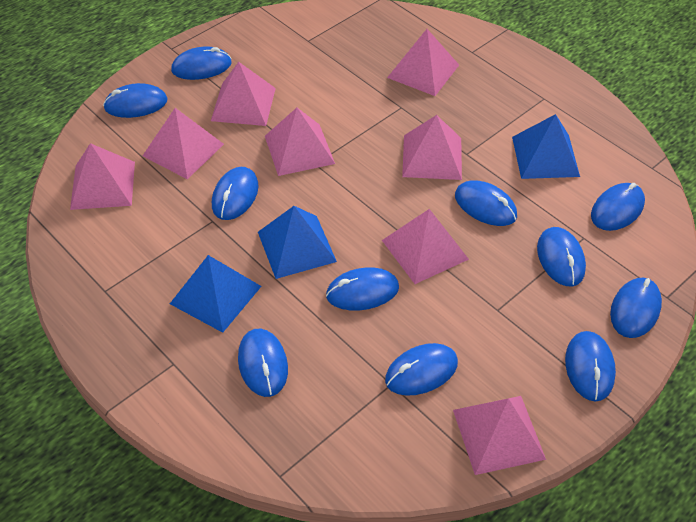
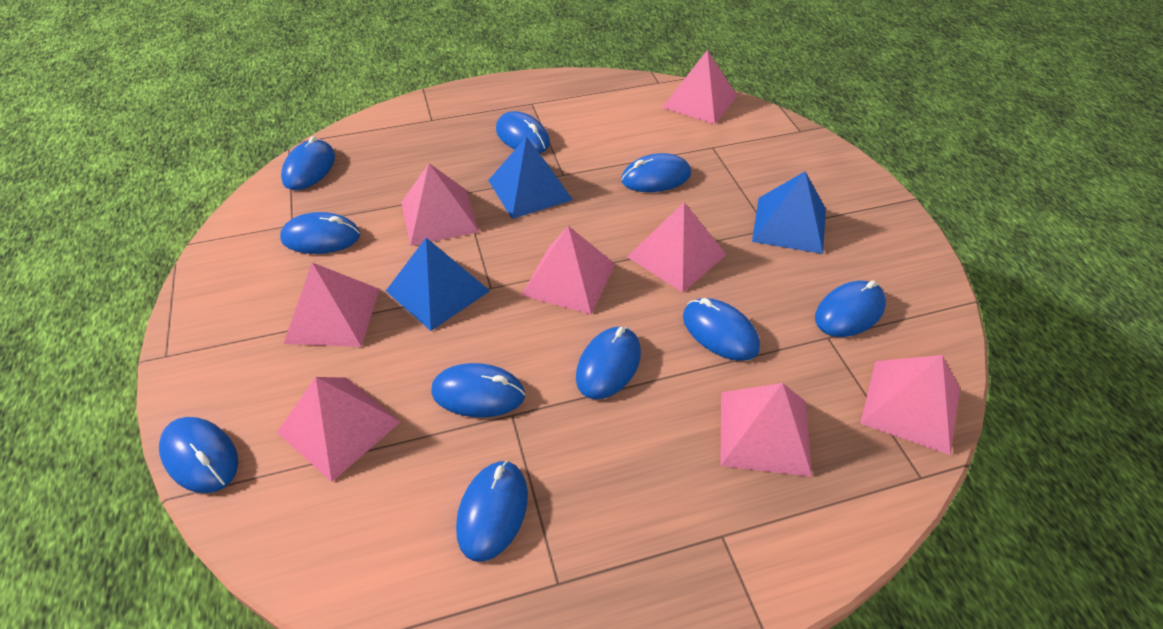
blue mouse: 11 -> 10

